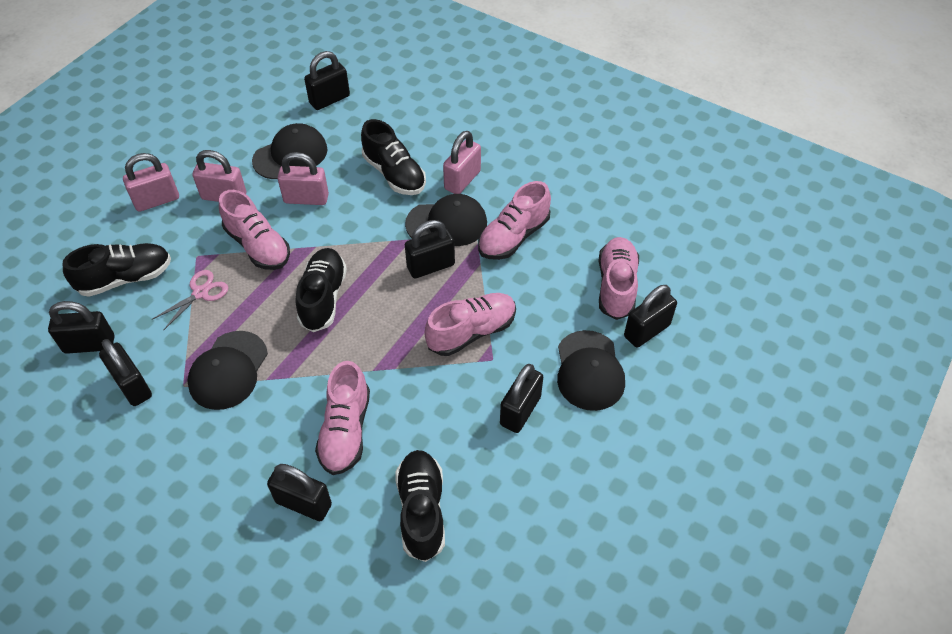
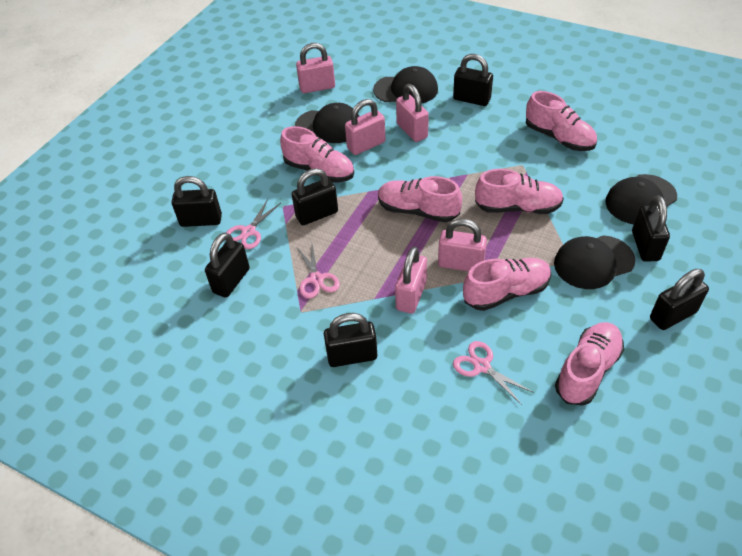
black shoe: 4 -> 0
pink padlock: 4 -> 5
pink scissors: 1 -> 3
pink shoe: 5 -> 6

